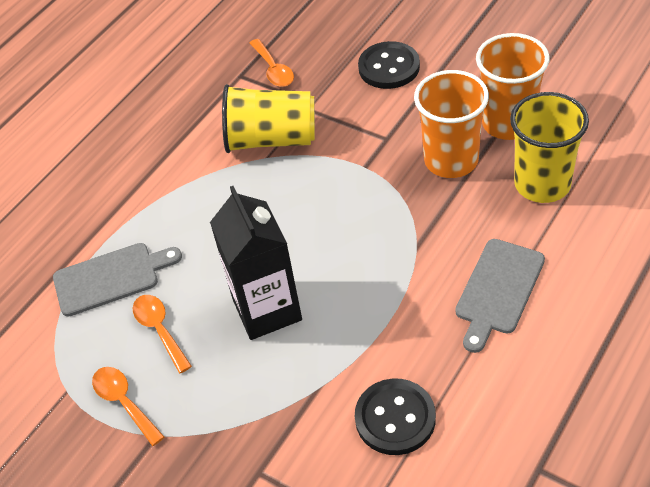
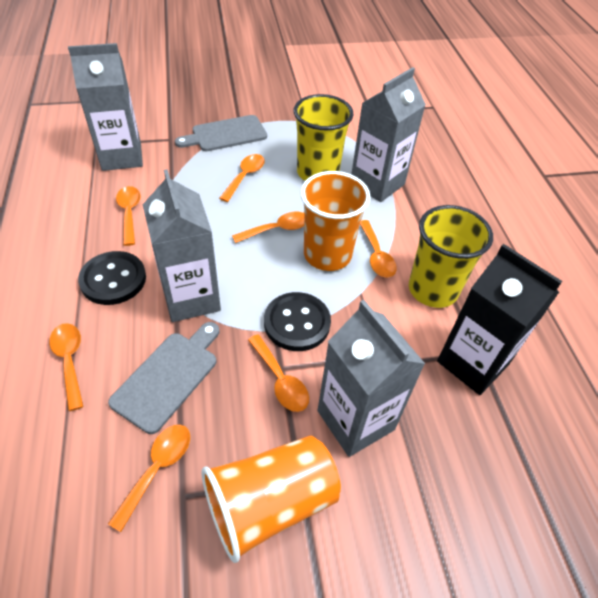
grey carton: 0 -> 4
orange spoon: 3 -> 7

